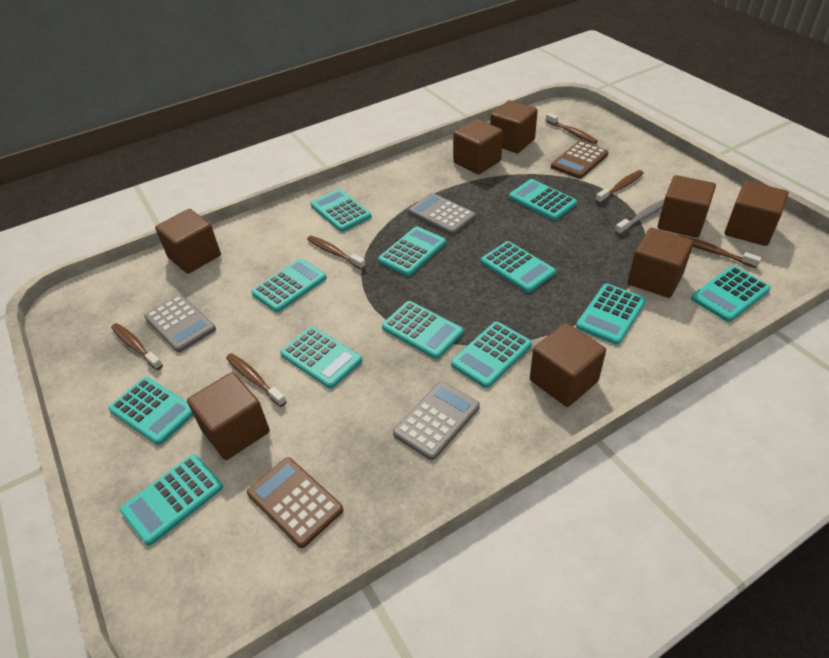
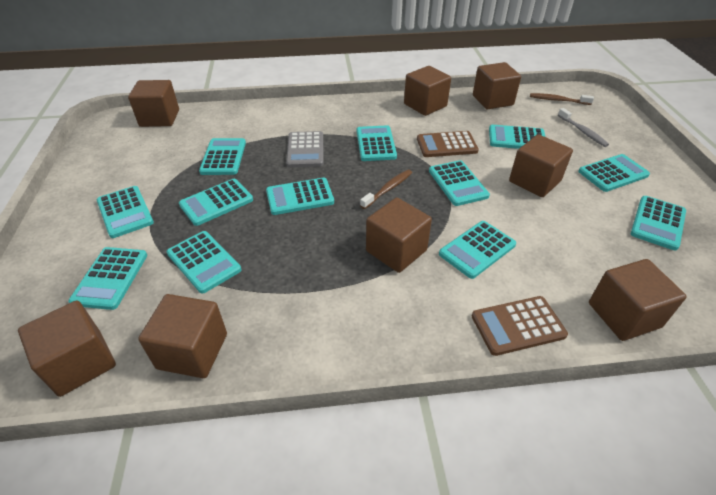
brown toothbrush: 6 -> 2
grey calculator: 3 -> 1

